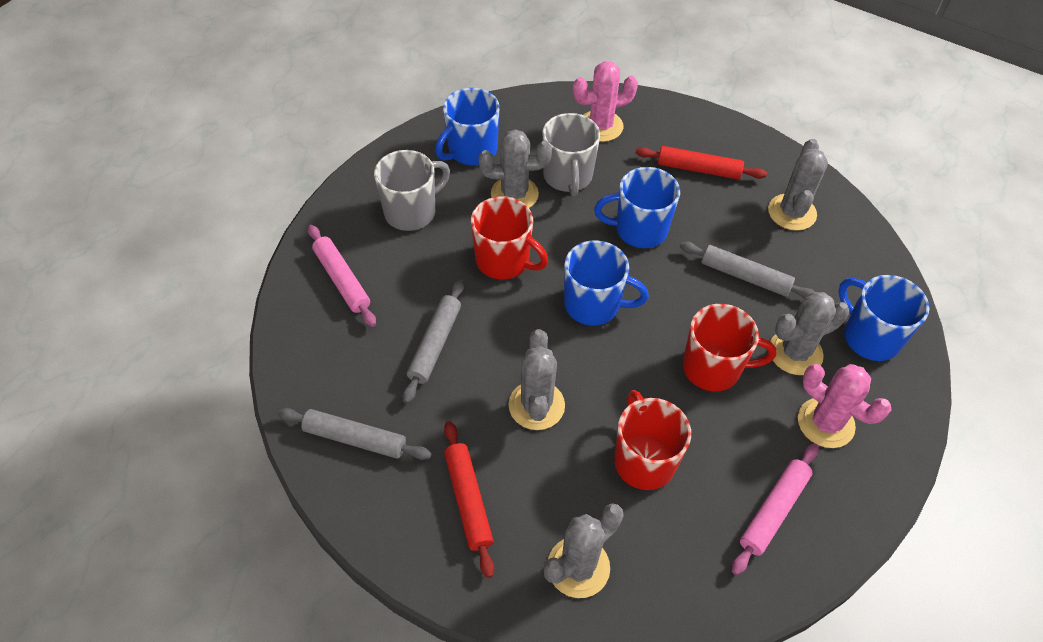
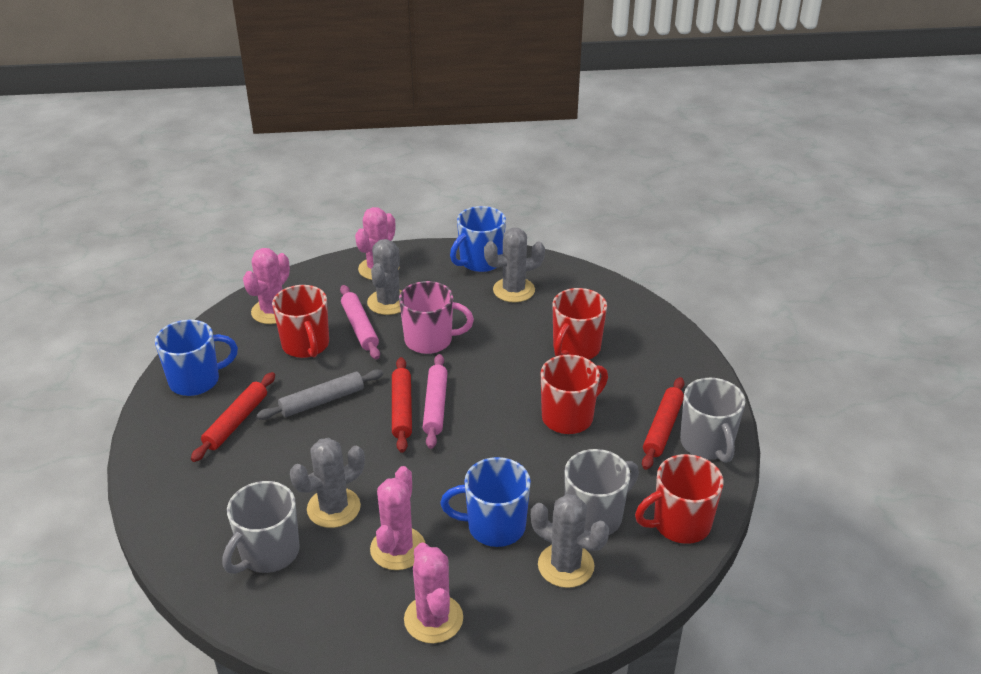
blue mug: 4 -> 3
grey cactus: 5 -> 4
grey mug: 2 -> 3
grey rolling pin: 3 -> 1
pink cactus: 2 -> 4
pink mug: 0 -> 1
red mug: 3 -> 4
red rolling pin: 2 -> 3

